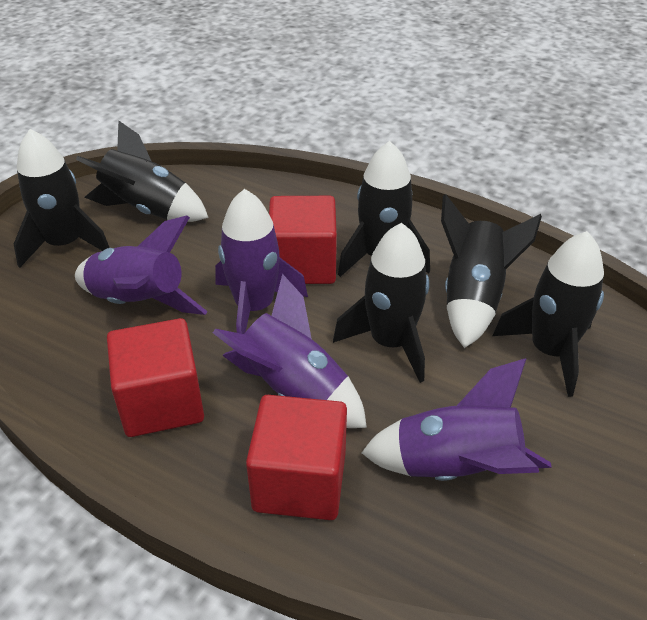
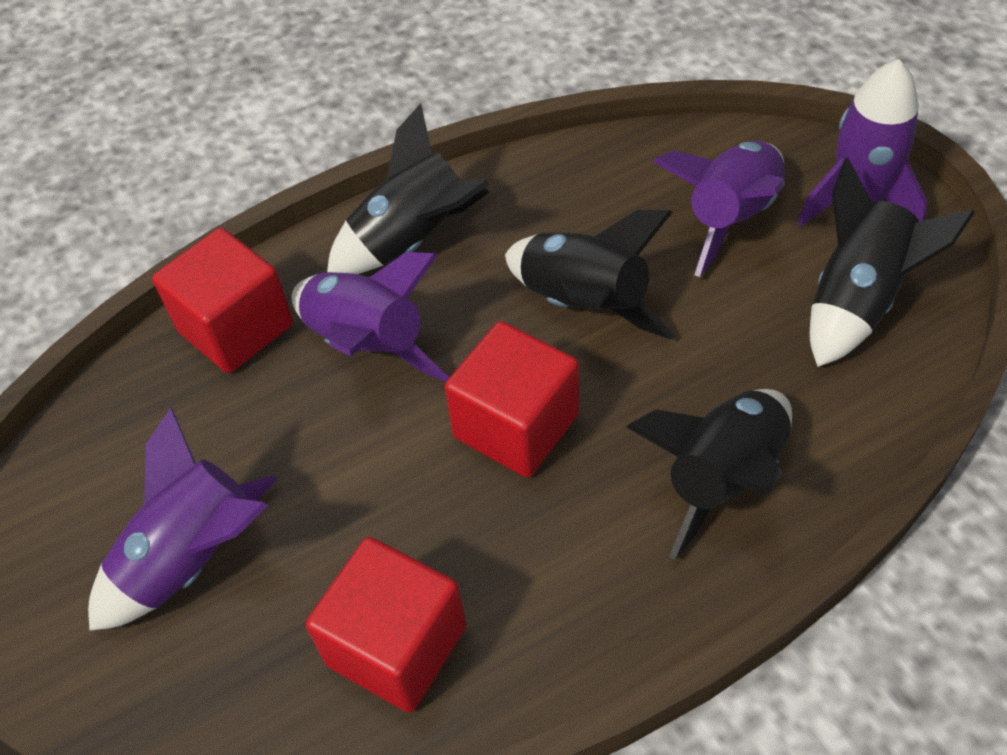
black rocket: 6 -> 4

